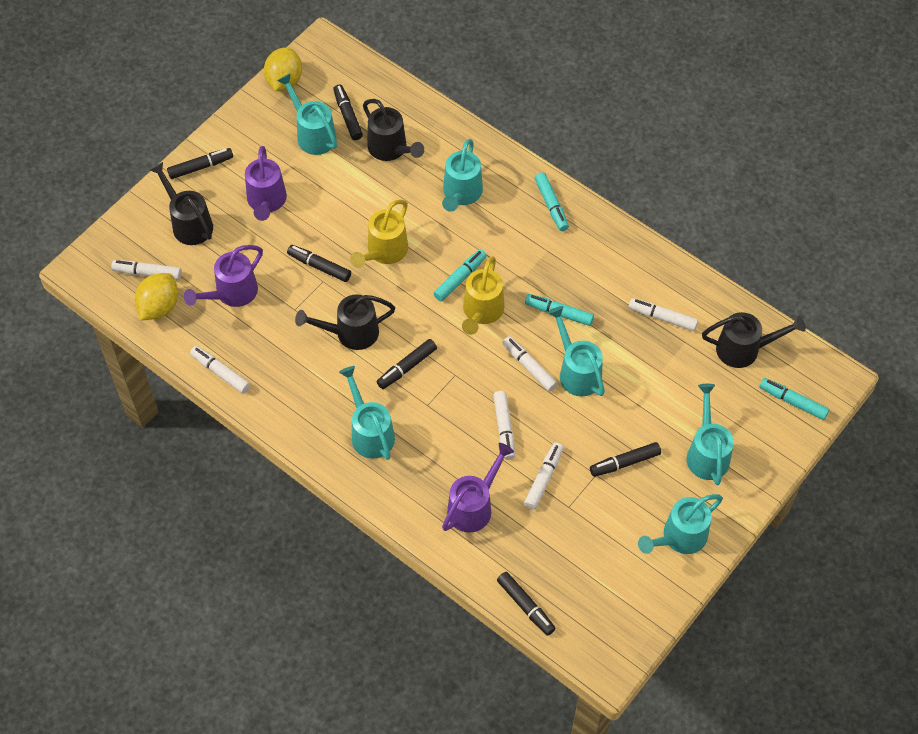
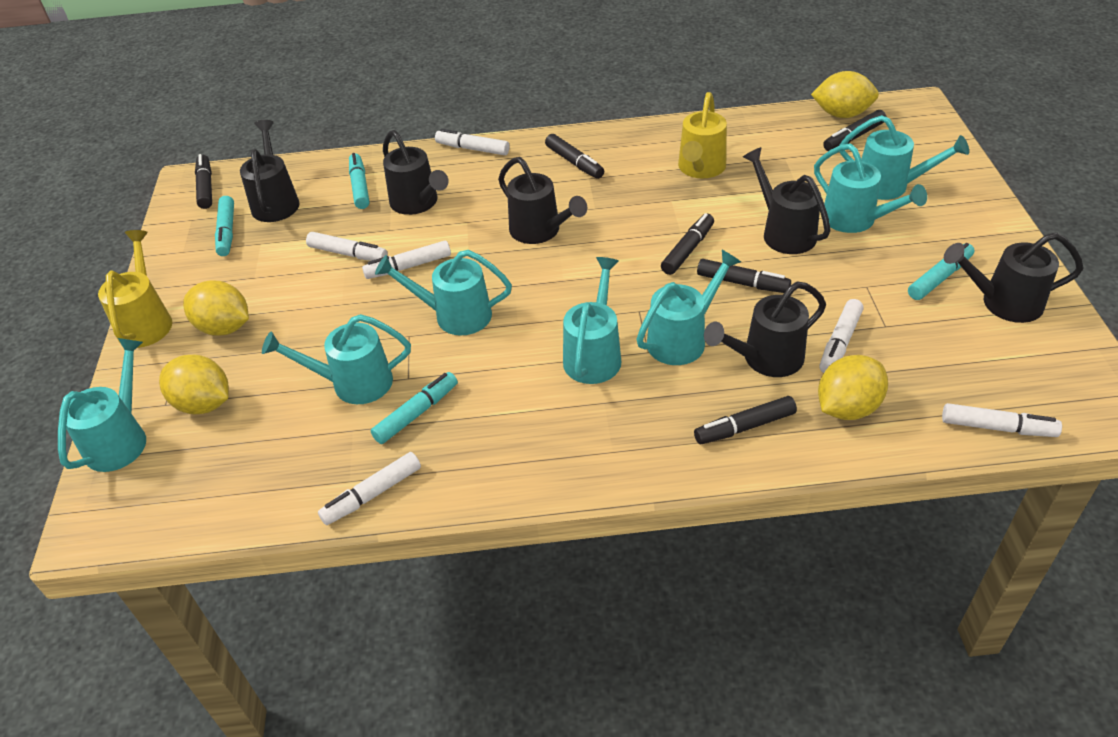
black watering can: 4 -> 6
purple watering can: 3 -> 0
turquoise watering can: 6 -> 7
yellow lemon: 2 -> 4

